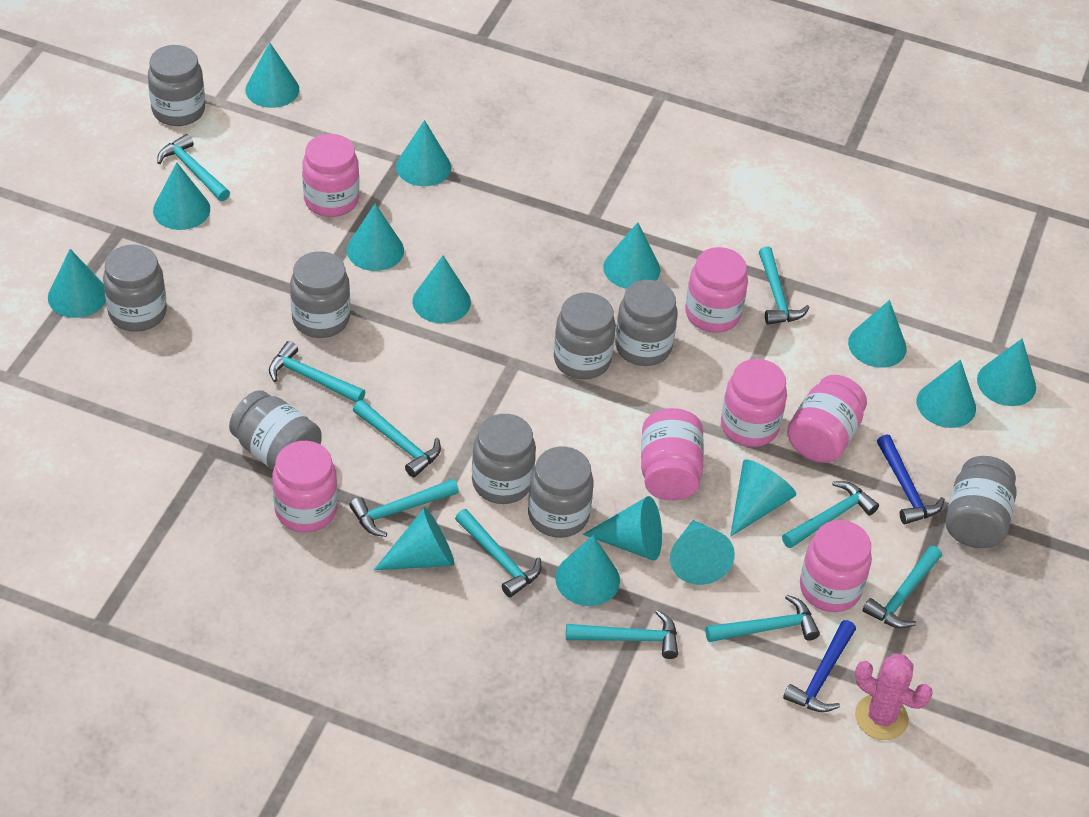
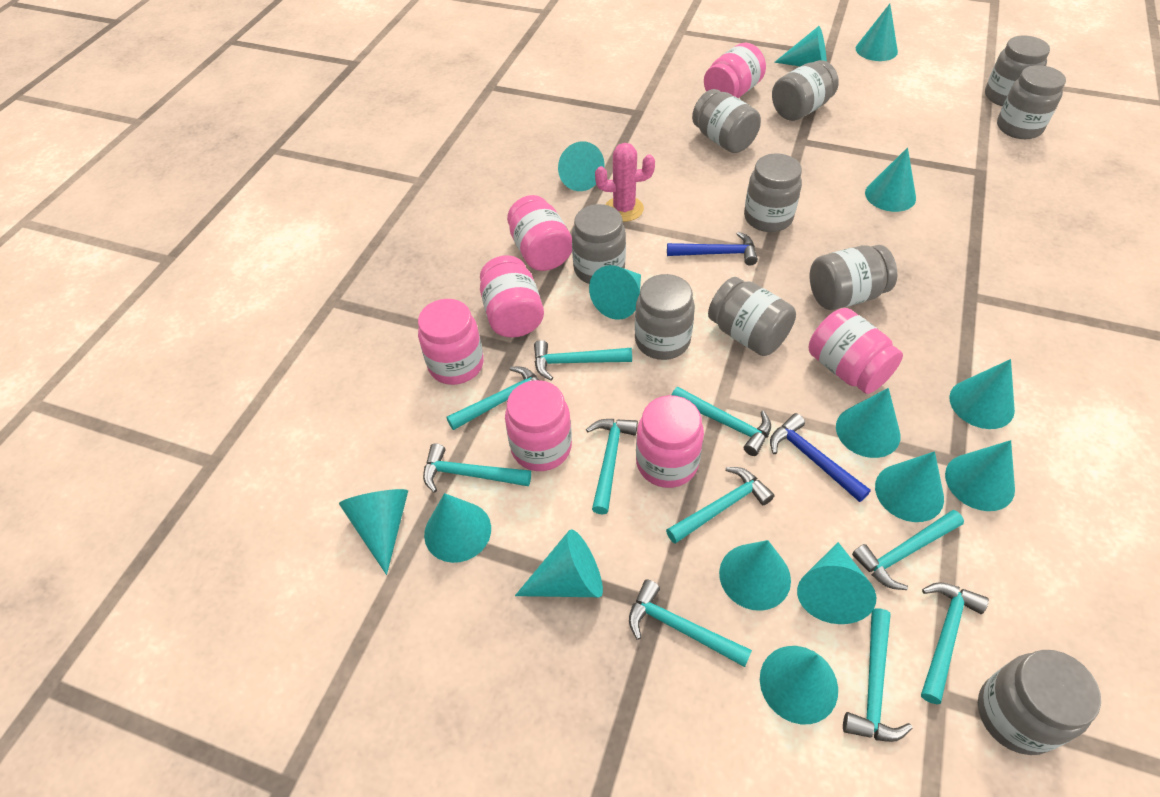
grey jar: 9 -> 10

